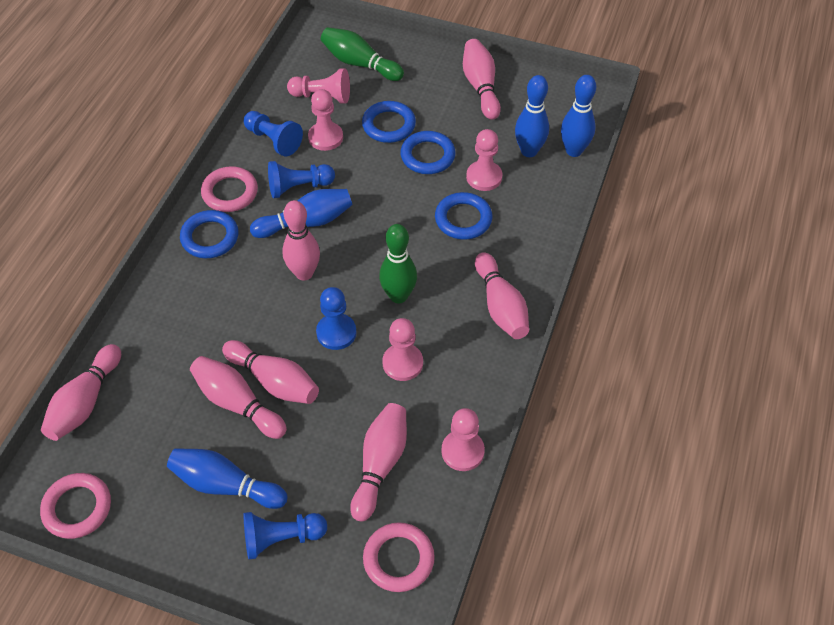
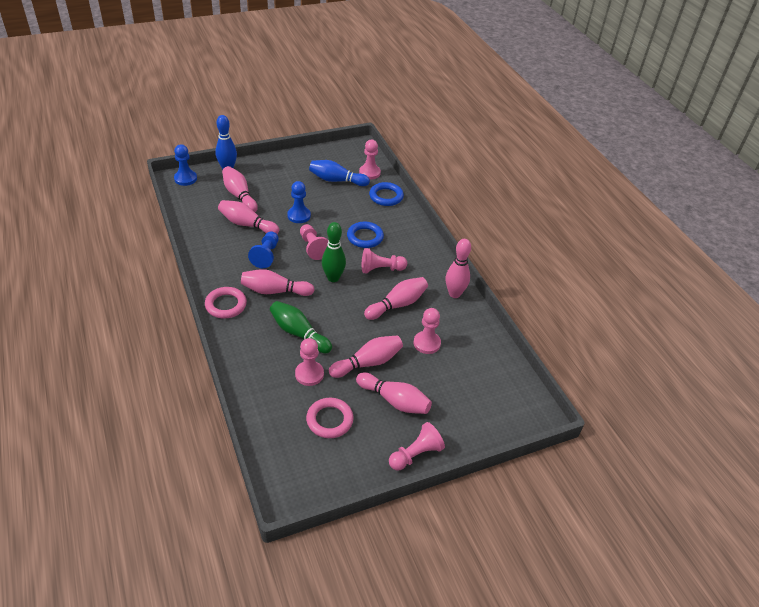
blue bowling pin: 4 -> 2
blue pawn: 4 -> 3
blue ring: 4 -> 2
pink pawn: 5 -> 6
pink ring: 3 -> 2

